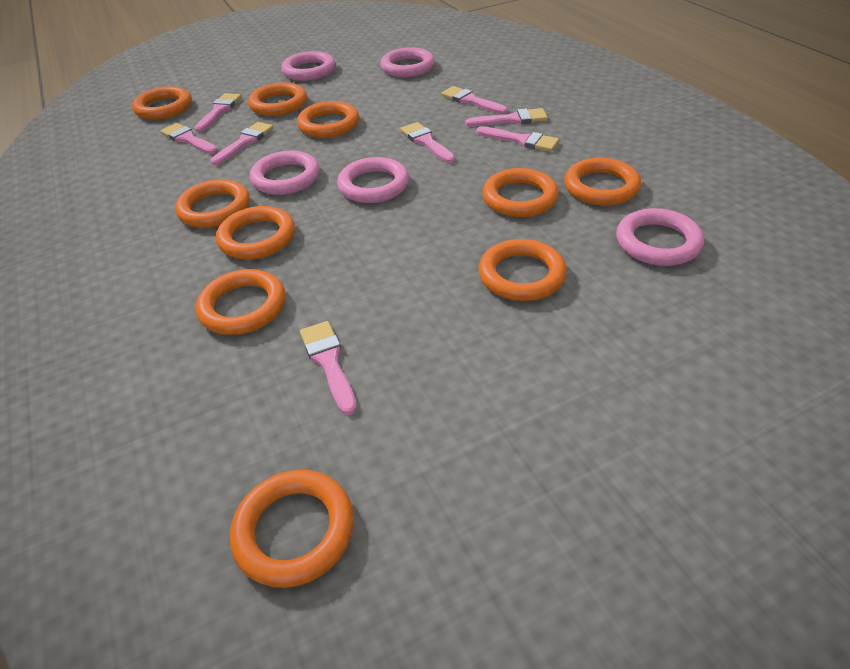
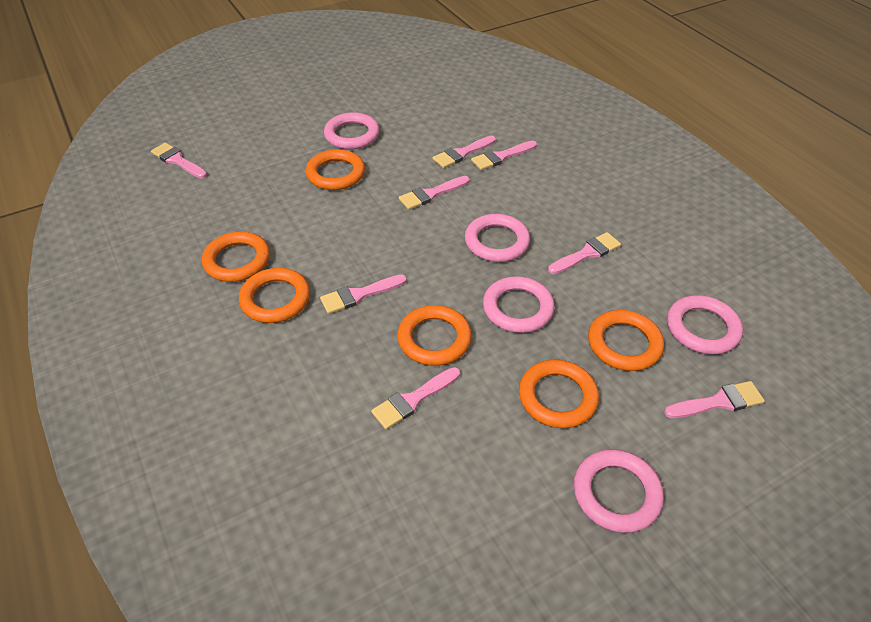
orange ring: 10 -> 6

